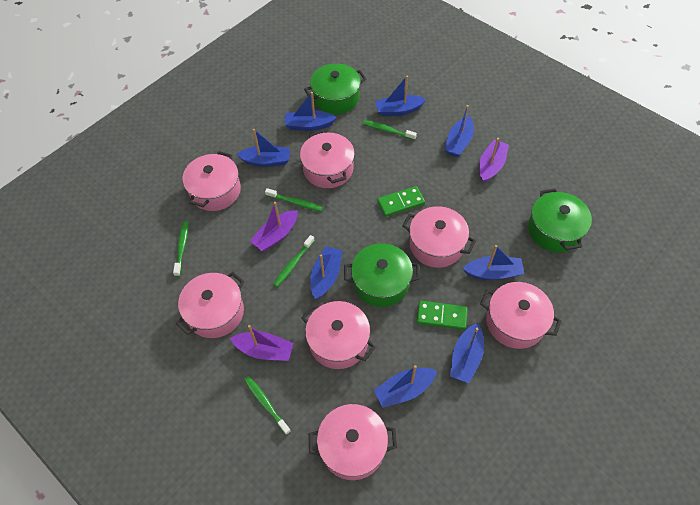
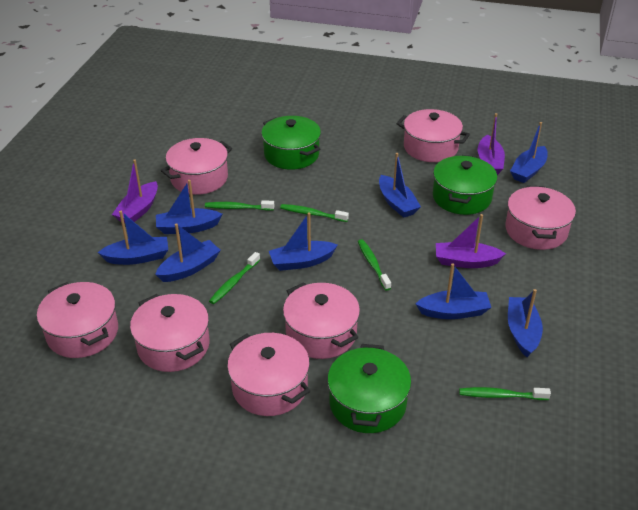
green domino: 2 -> 0

